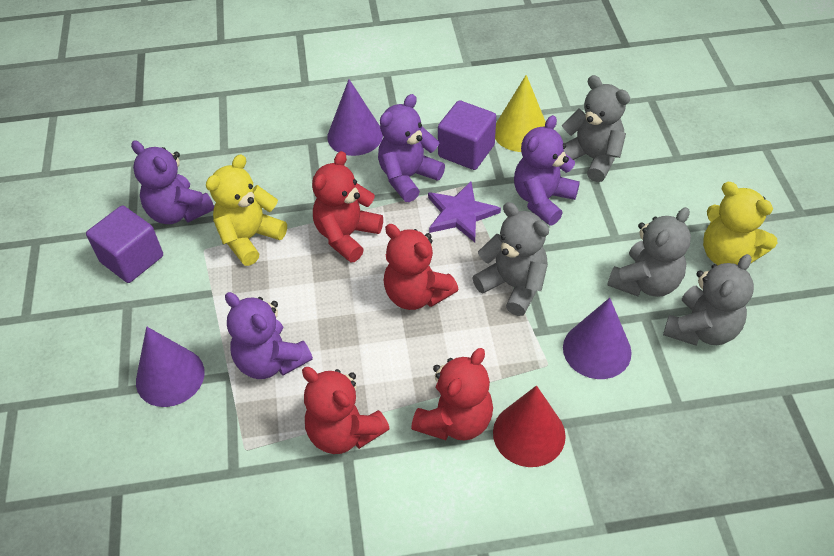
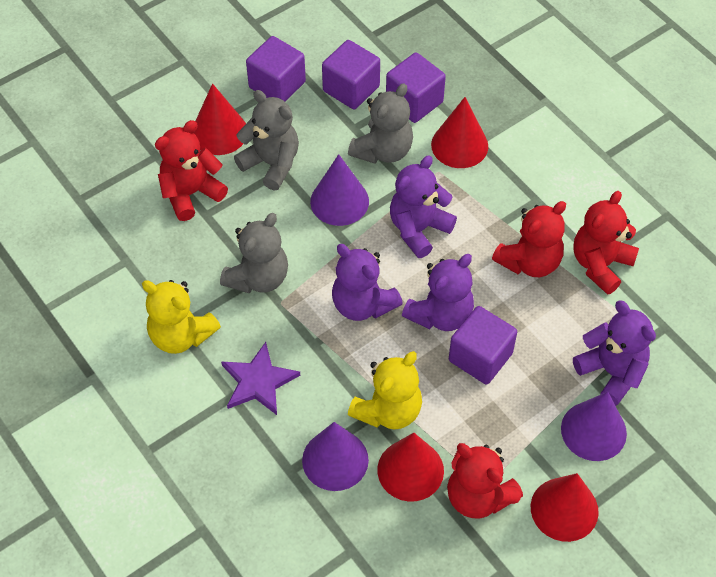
grey teddy bear: 4 -> 3
purple cube: 2 -> 4
red cone: 1 -> 4
yellow cone: 1 -> 0

